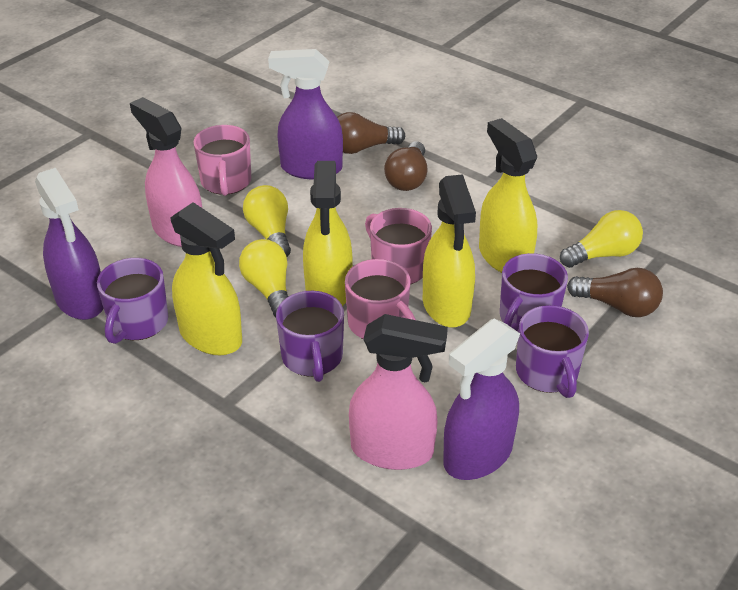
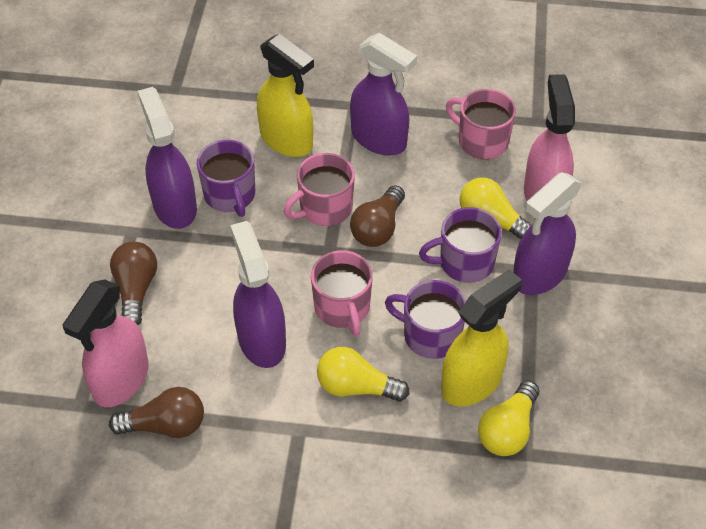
purple mug: 4 -> 3
purple spray bottle: 3 -> 4
yellow spray bottle: 4 -> 2

